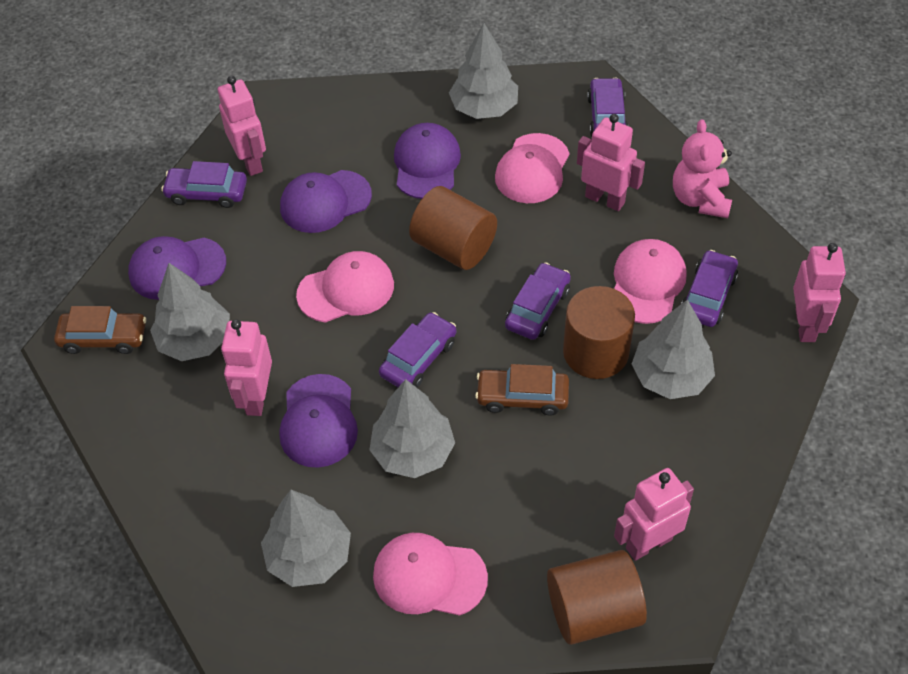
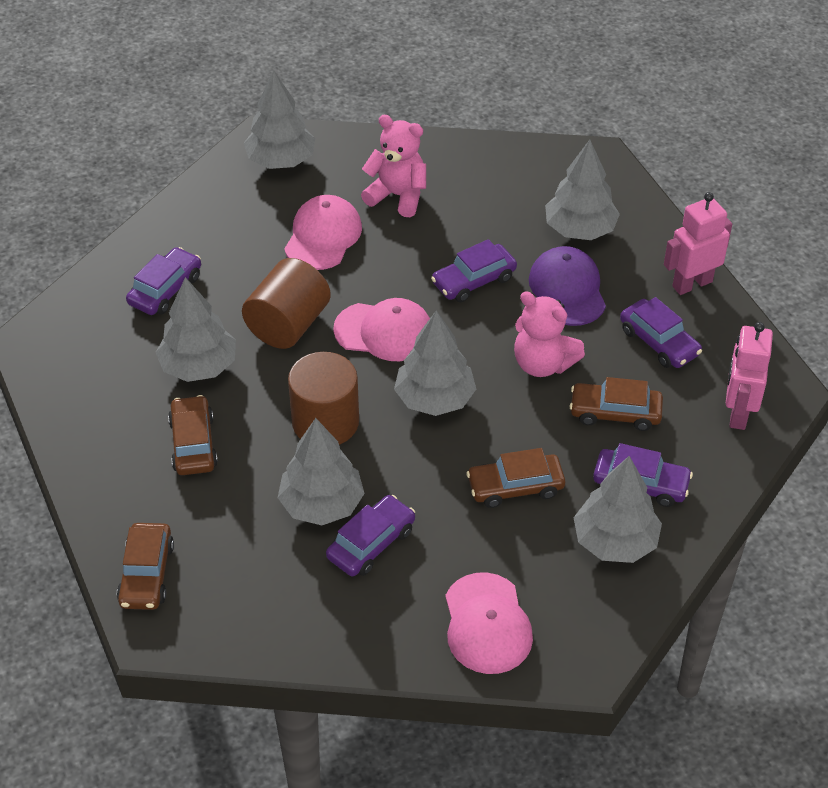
brown car: 2 -> 4
brown cylinder: 3 -> 2
grey tree: 5 -> 6
pink cap: 4 -> 3
pink robot: 5 -> 2
pink teddy bear: 1 -> 2
purple cap: 4 -> 1

